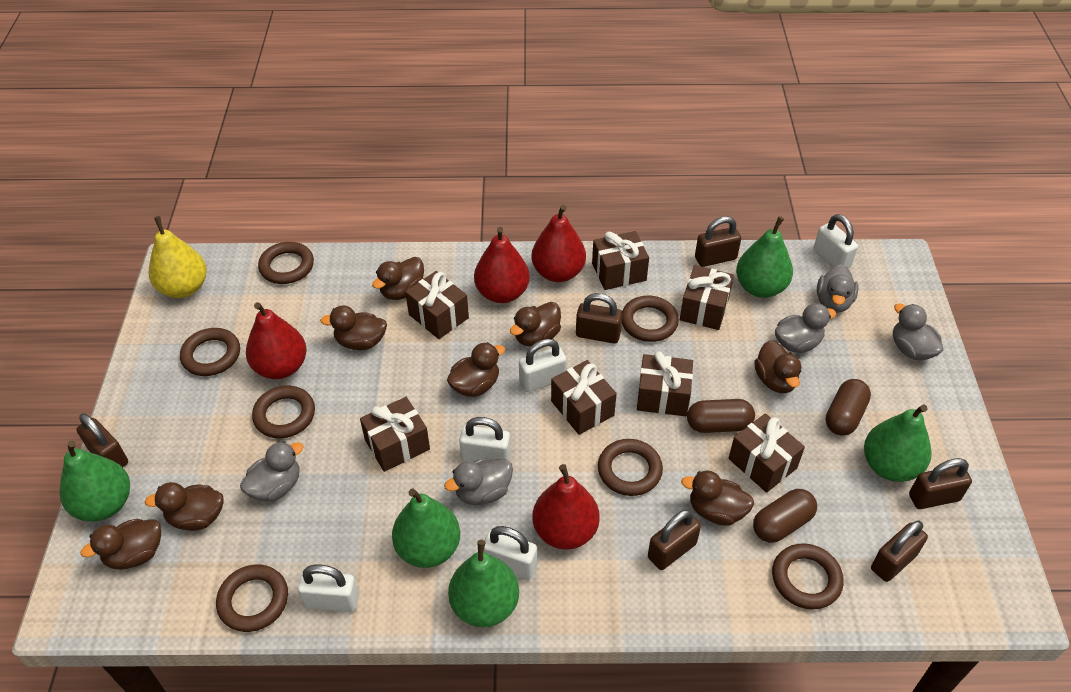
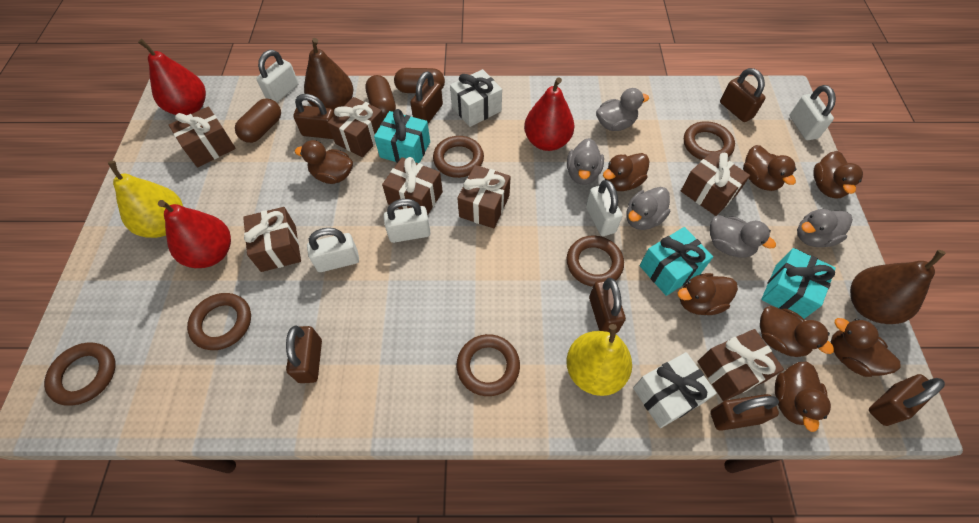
brown padlock: 6 -> 7
brown pear: 0 -> 2
brown ring: 7 -> 6
green pear: 5 -> 0
red pear: 4 -> 3
turquoise gift: 0 -> 3
white gift: 0 -> 2
yellow pear: 1 -> 2

